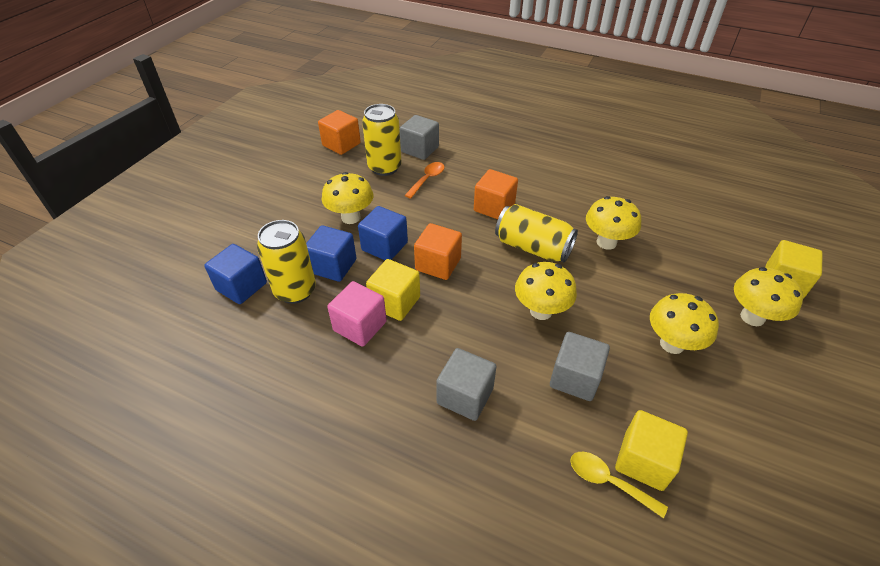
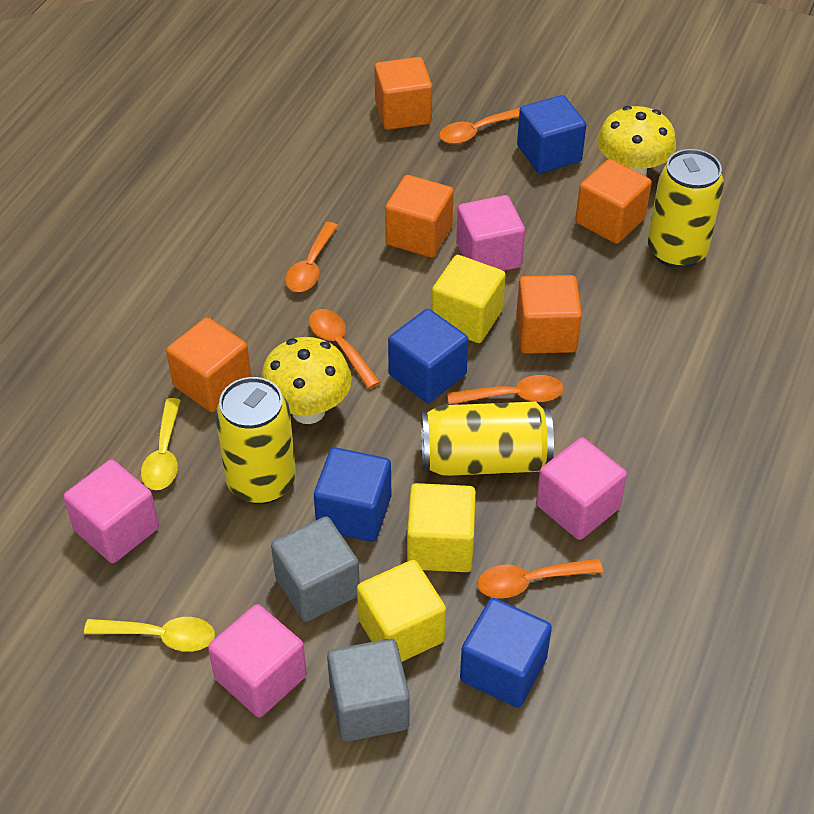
blue cube: 3 -> 4
grey cube: 3 -> 2
orange cube: 3 -> 5
orange spoon: 1 -> 5
pink cube: 1 -> 4
yellow mushroom: 5 -> 2
yellow spoon: 1 -> 2

